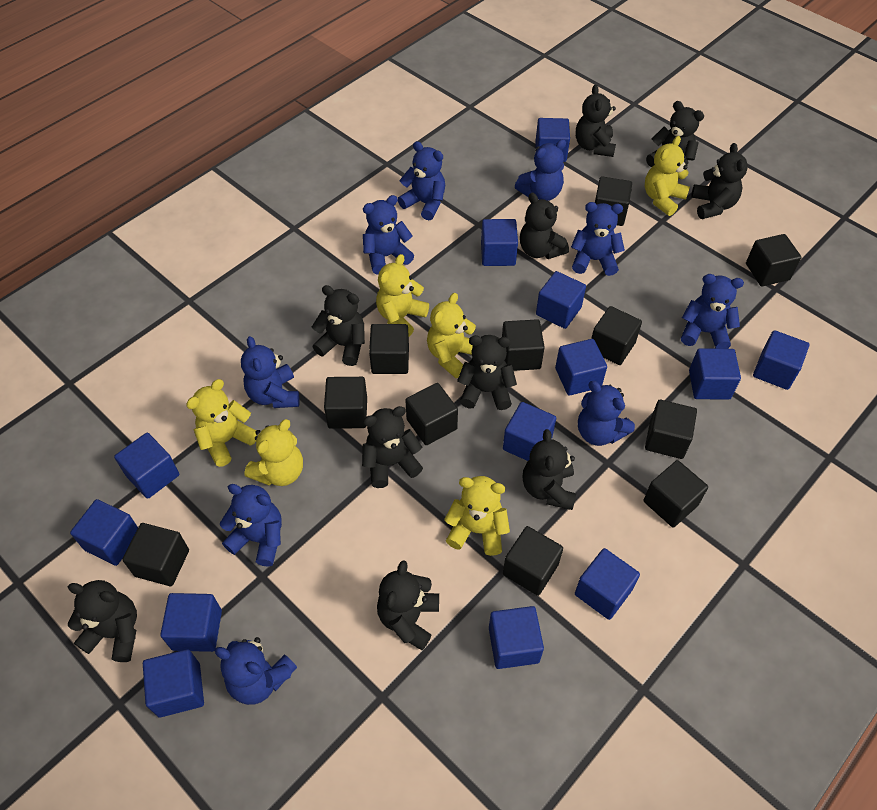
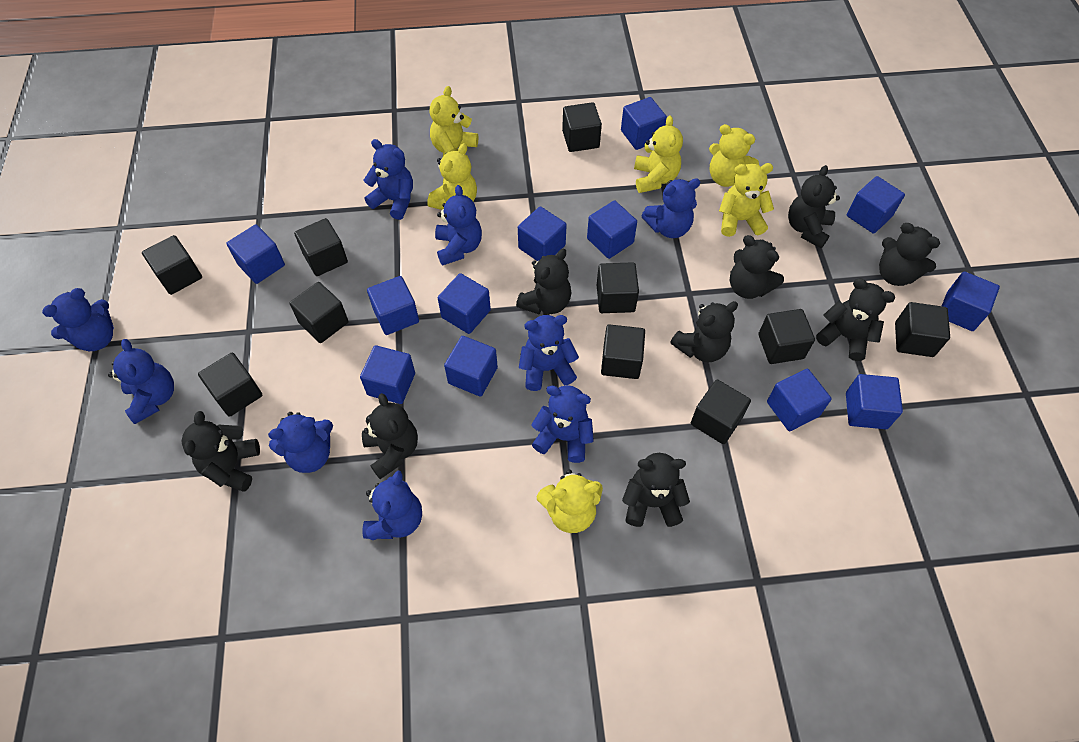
black cube: 11 -> 10
black teddy bear: 10 -> 9
blue cube: 13 -> 12

